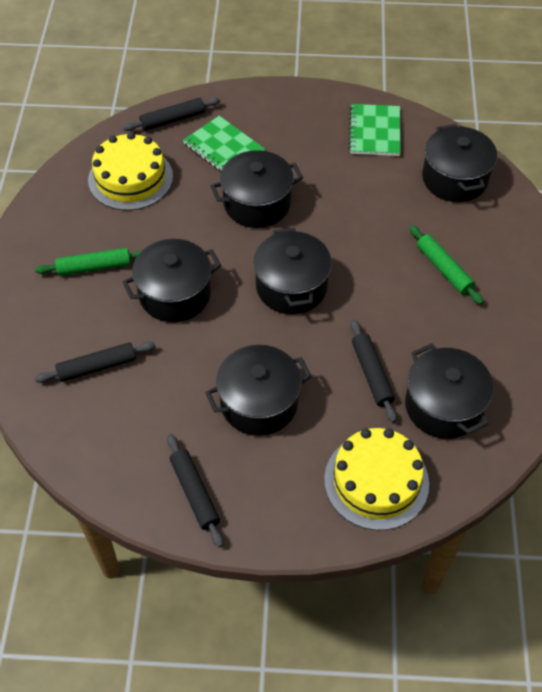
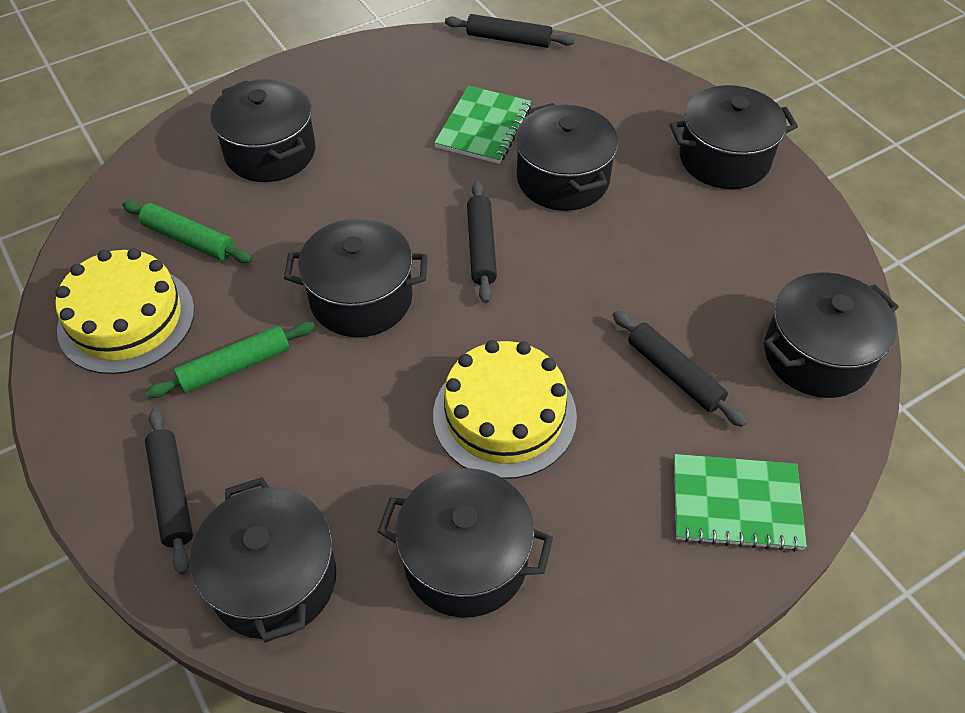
black pot: 6 -> 7

